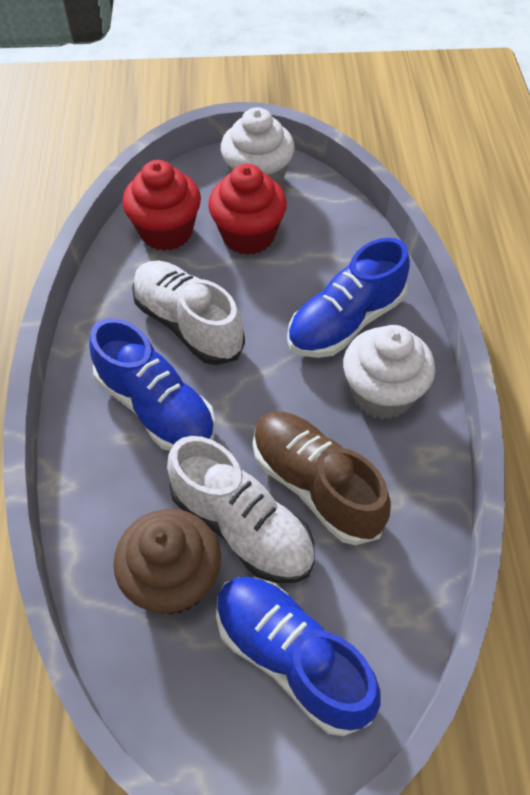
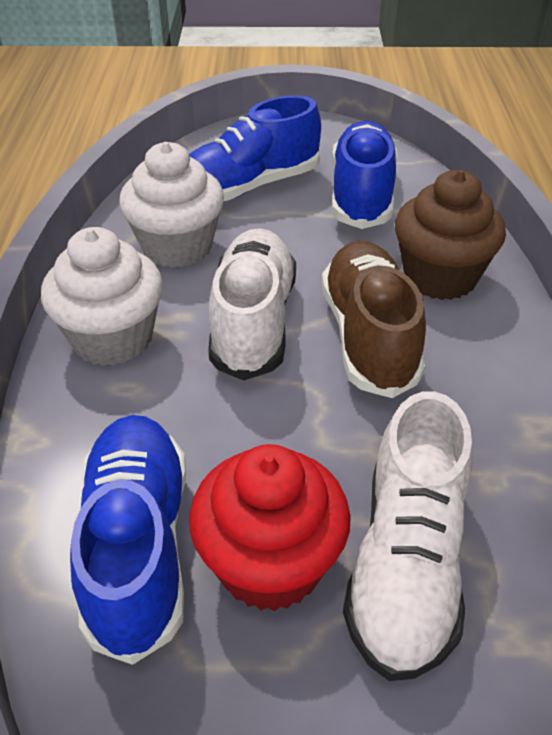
red cupcake: 2 -> 1

